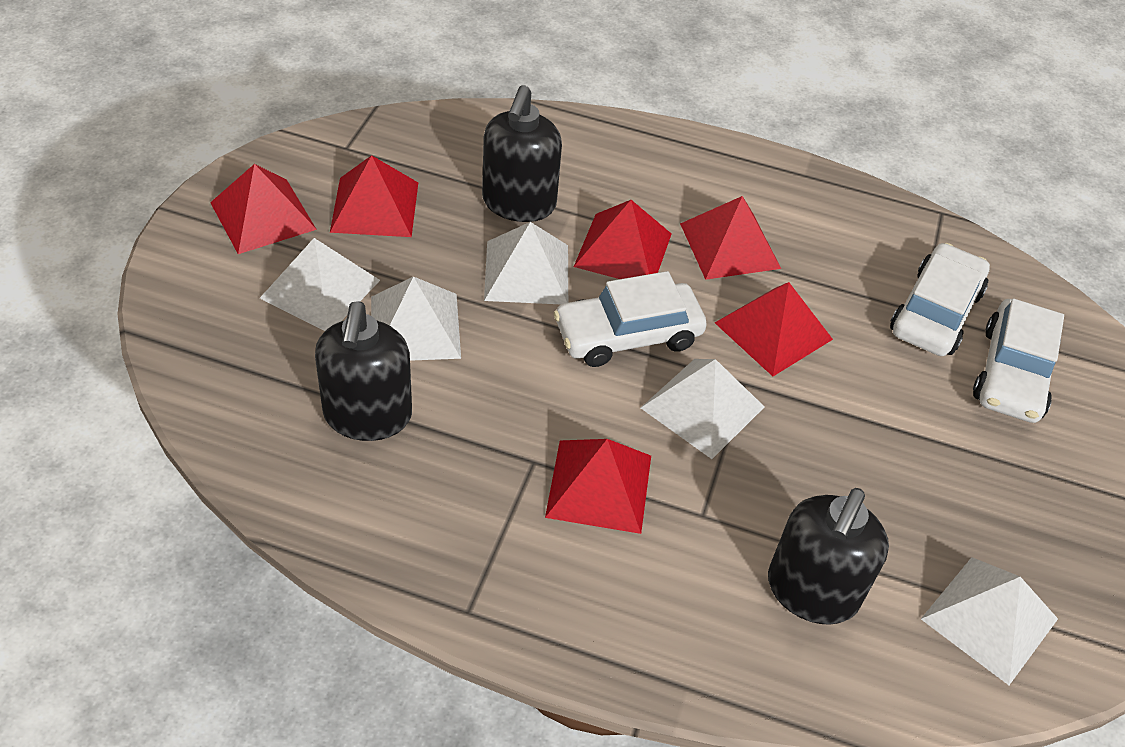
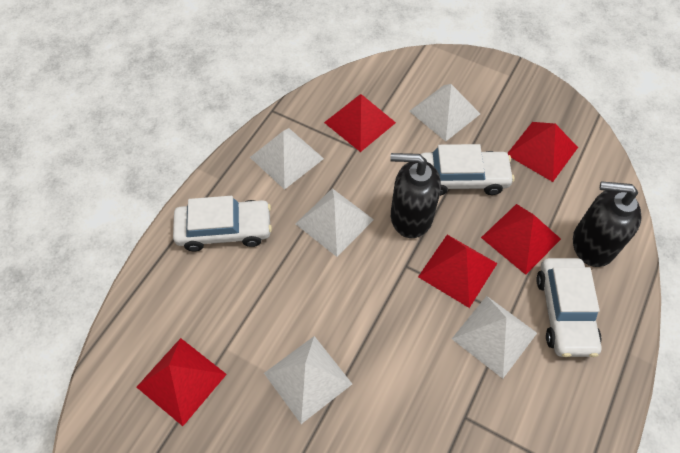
black soap dispenser: 3 -> 2
red pyramid: 6 -> 5

